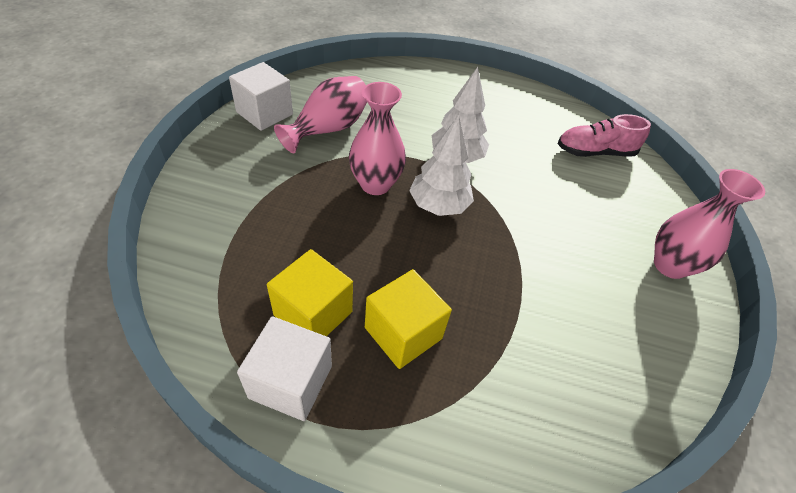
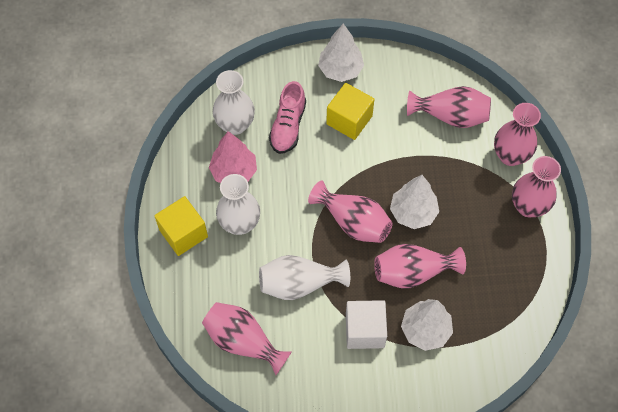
pink tree: 0 -> 1
pink vase: 3 -> 6
white cube: 2 -> 1
white tree: 2 -> 3
white vase: 0 -> 3

